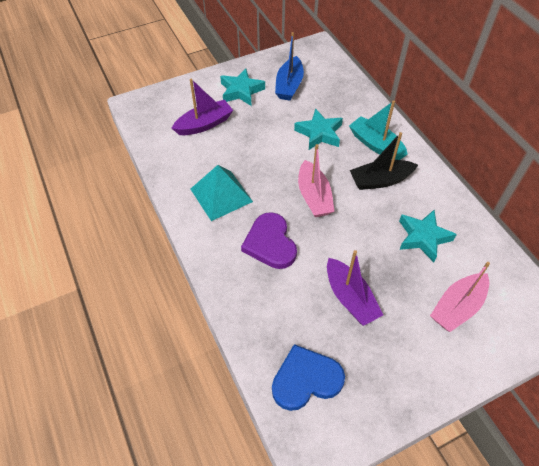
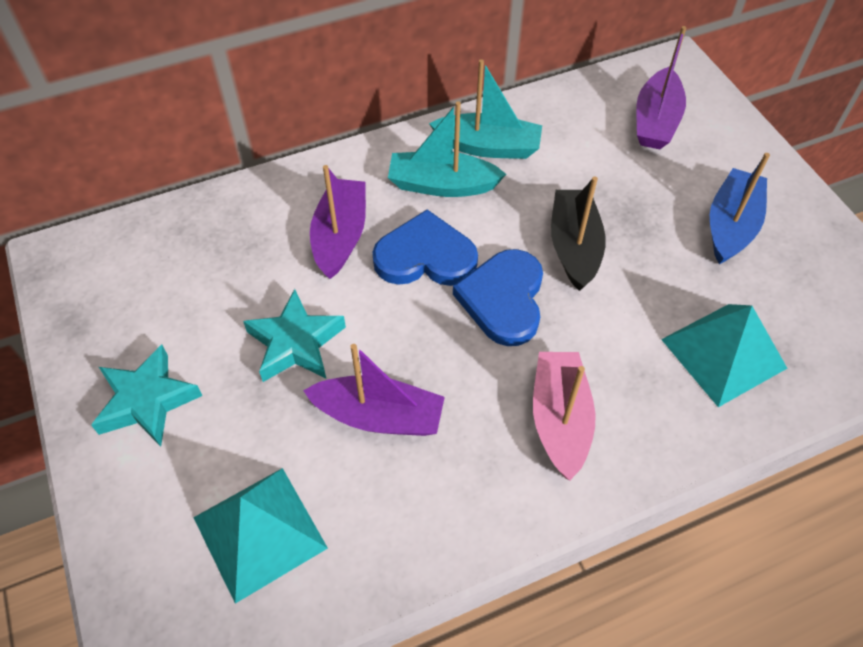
blue heart: 1 -> 2
pink boat: 2 -> 1
purple boat: 2 -> 3
purple heart: 1 -> 0
turquoise boat: 1 -> 2
turquoise pyramid: 1 -> 2
turquoise star: 3 -> 2

